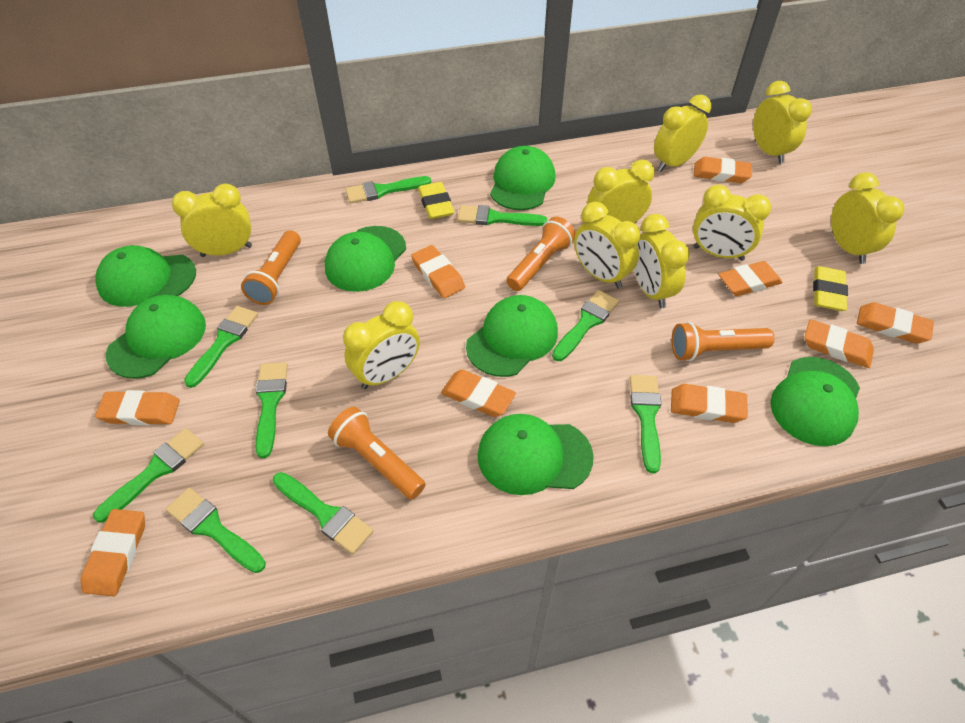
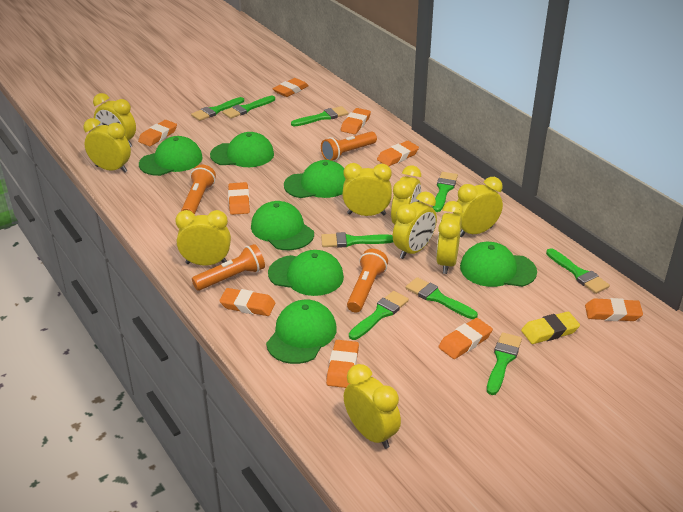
yellow eraser: 2 -> 1

